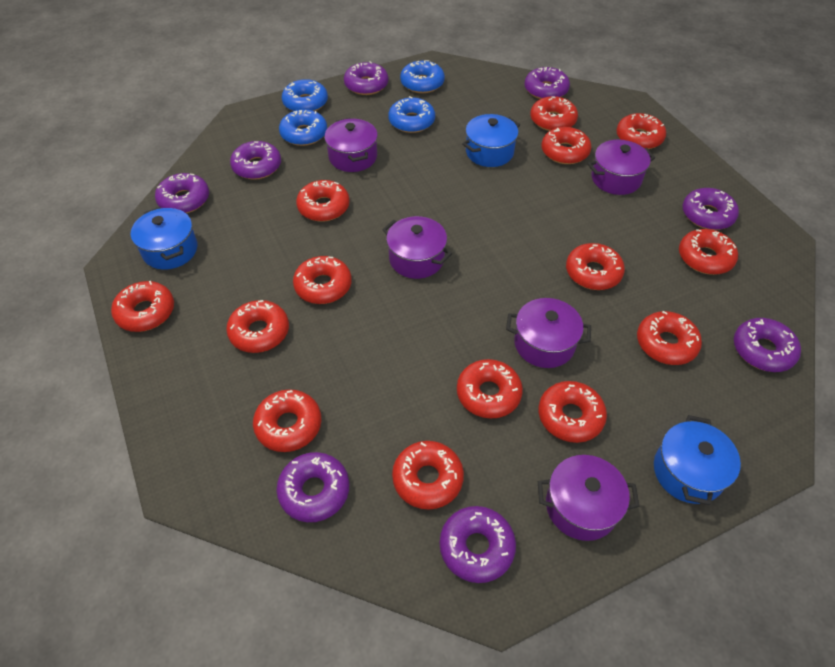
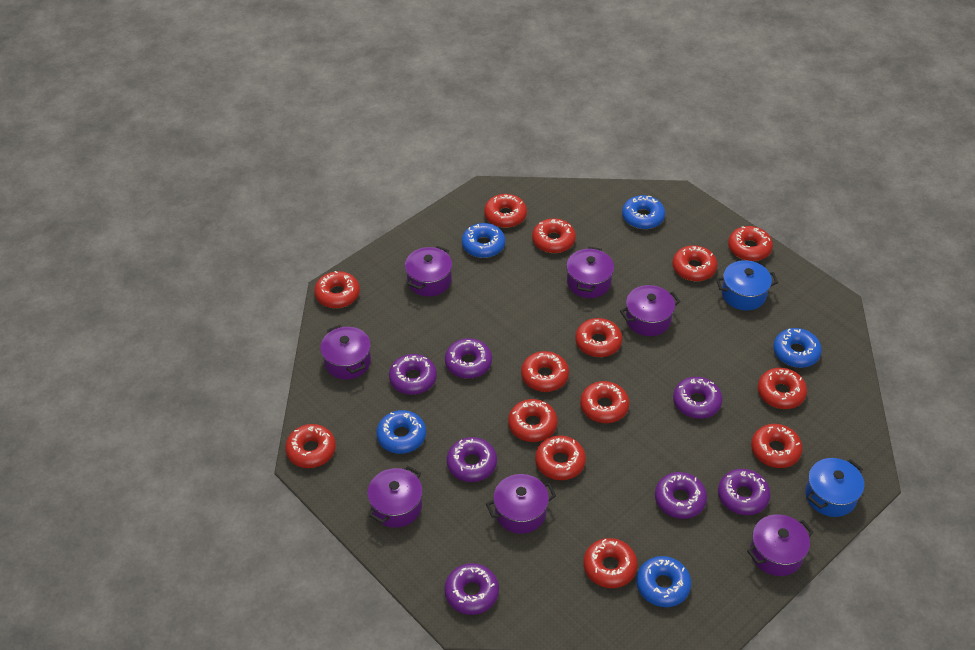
blue donut: 4 -> 5
blue pot: 3 -> 2
purple donut: 8 -> 7
purple pot: 5 -> 7

